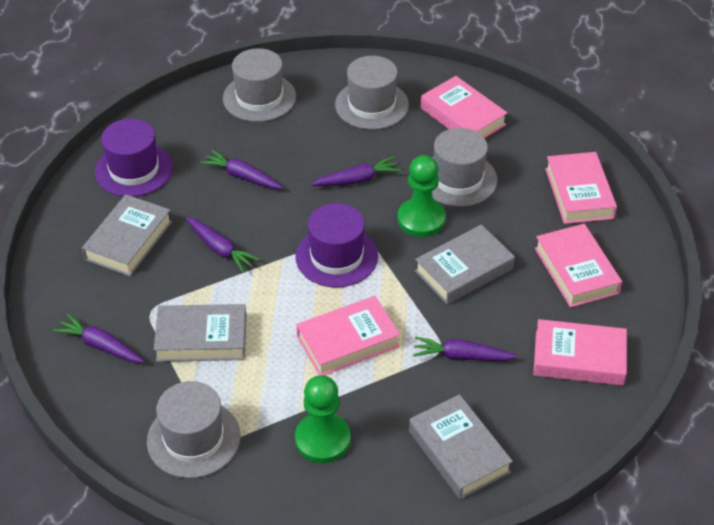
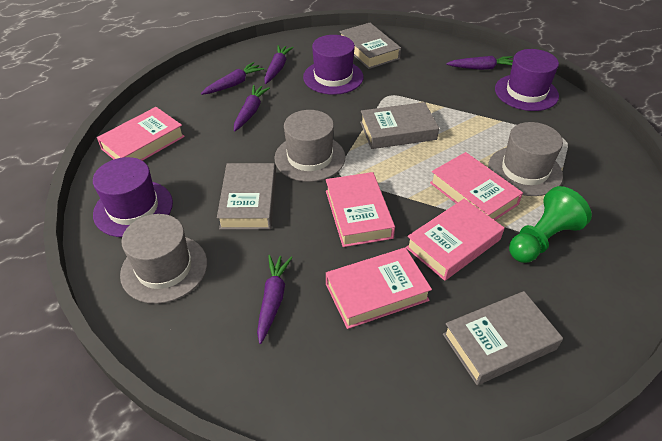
green pawn: 2 -> 1
grey hat: 4 -> 3
purple hat: 2 -> 3

